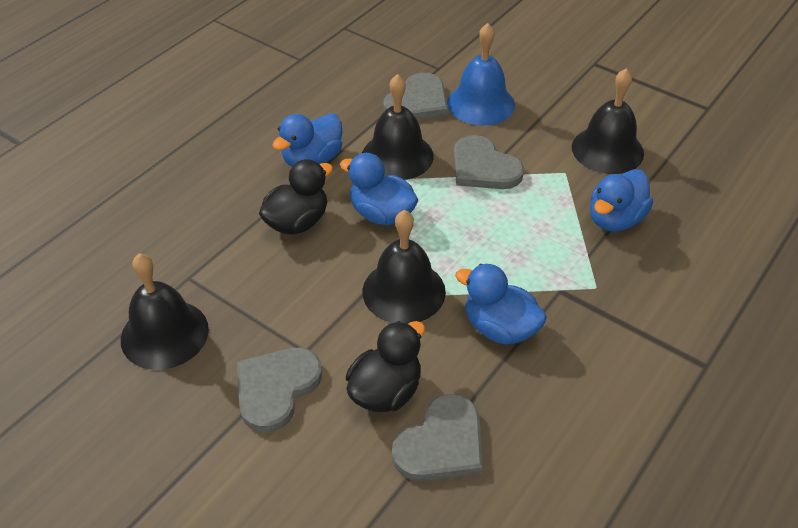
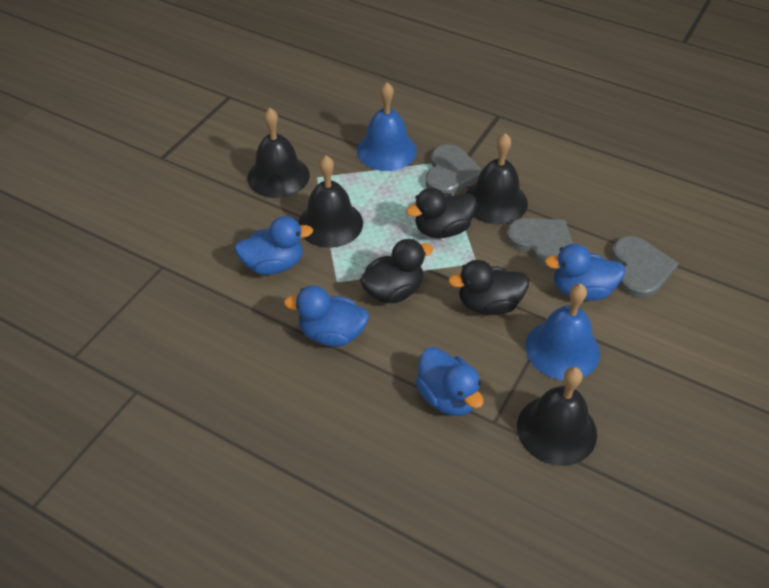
black duck: 2 -> 3
blue bell: 1 -> 2
grey heart: 4 -> 3

